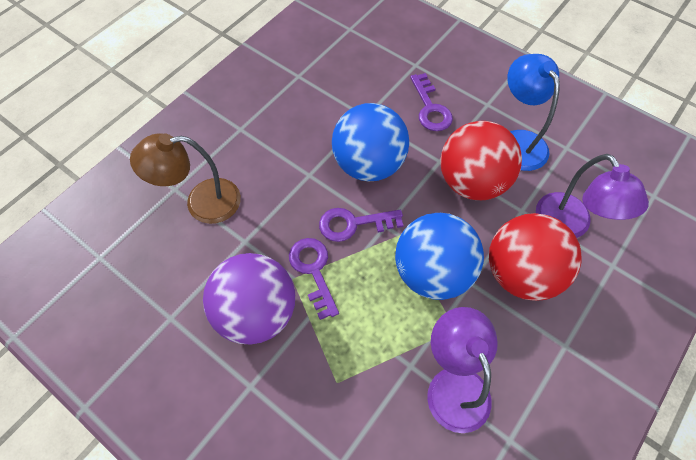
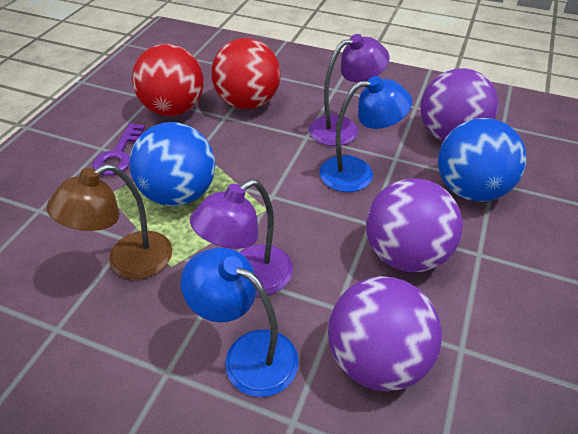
blue lamp: 1 -> 2
purple ball: 1 -> 3
purple key: 3 -> 1

